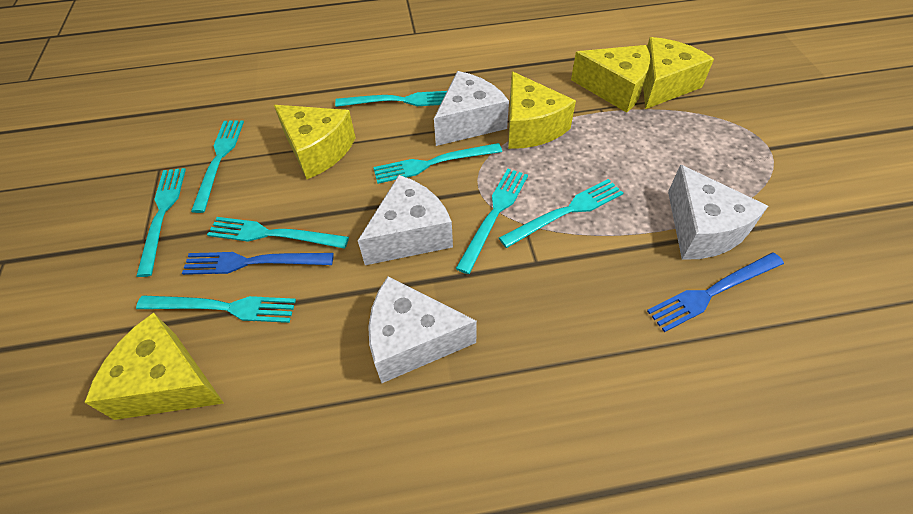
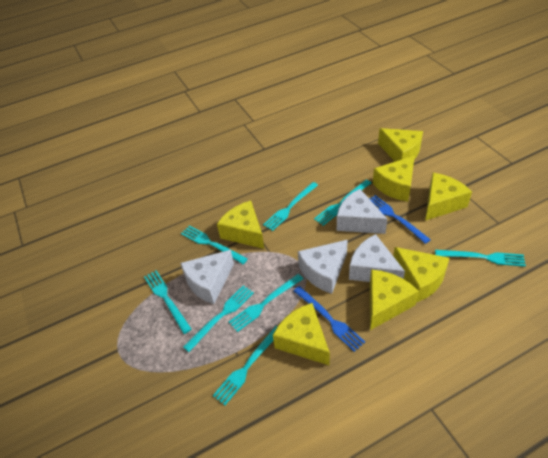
yellow cheese: 5 -> 7

